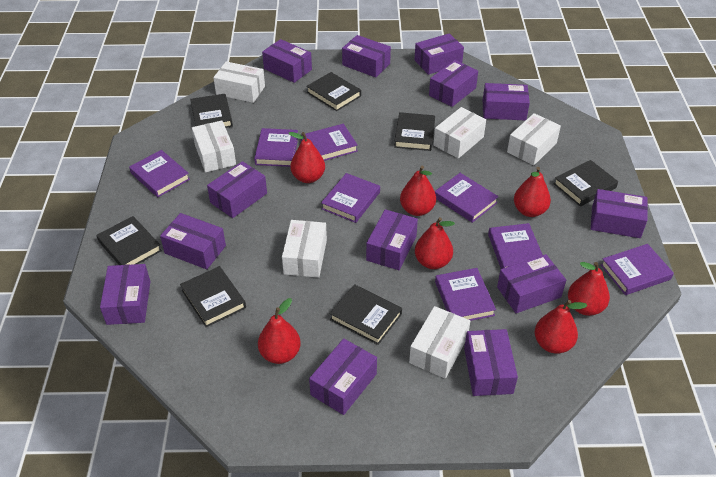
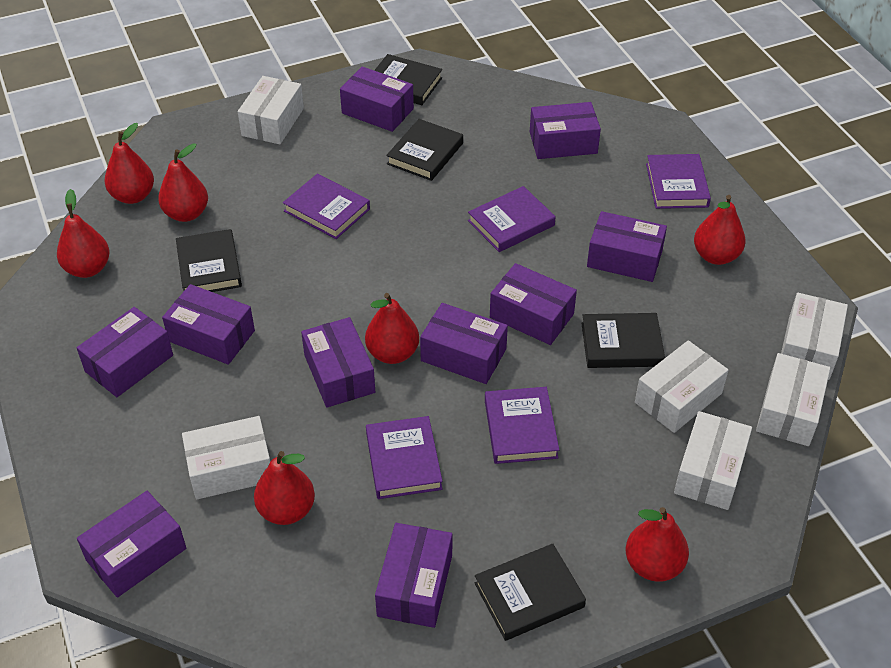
black book: 7 -> 5
purple book: 8 -> 5
purple box: 13 -> 10

